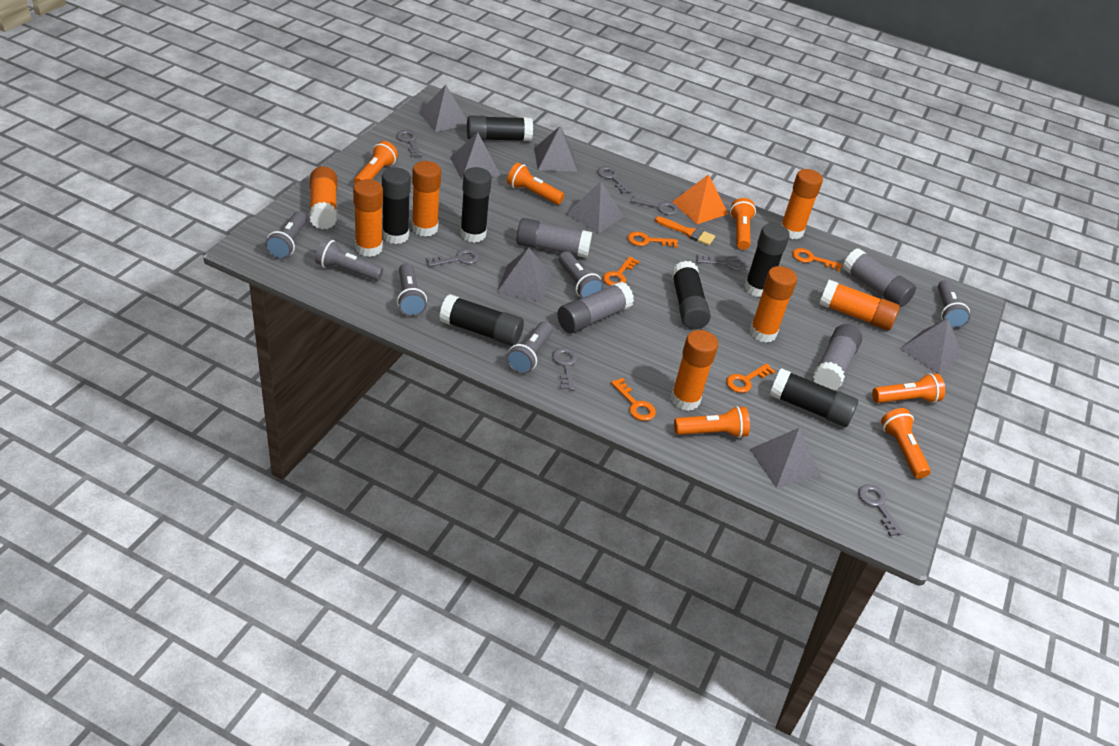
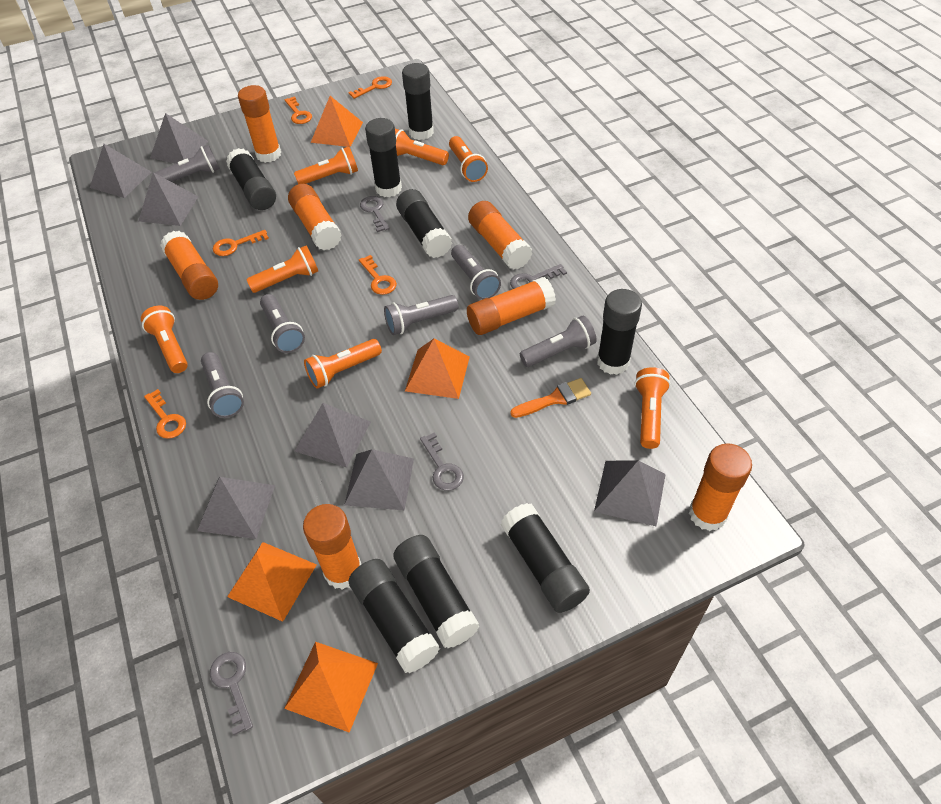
black glue stick: 7 -> 8
grey glue stick: 4 -> 0
grey key: 7 -> 4
orange flashlight: 6 -> 7
orange pyramid: 1 -> 4

